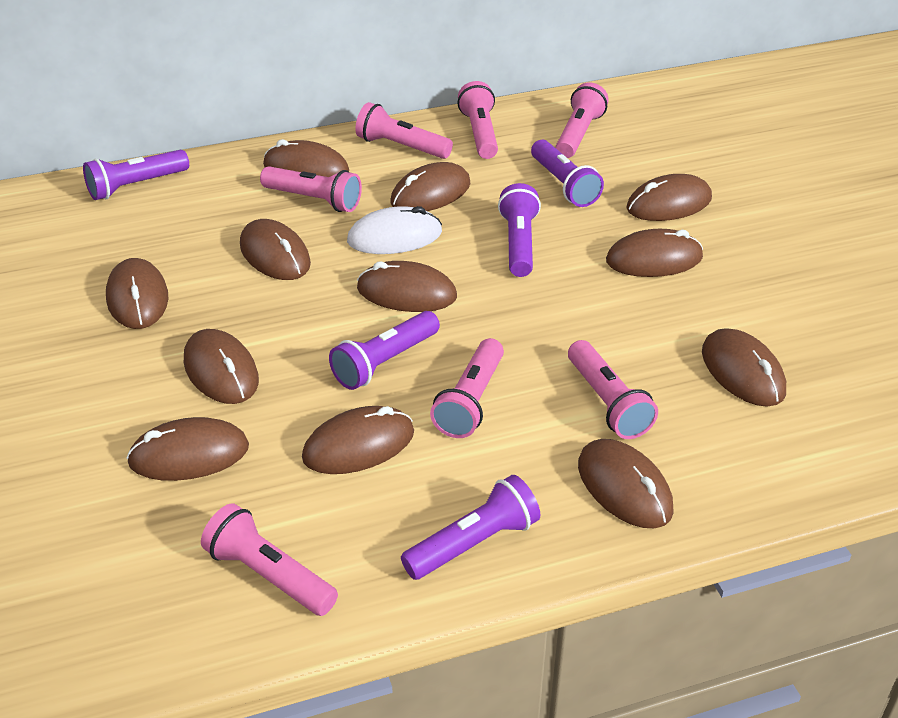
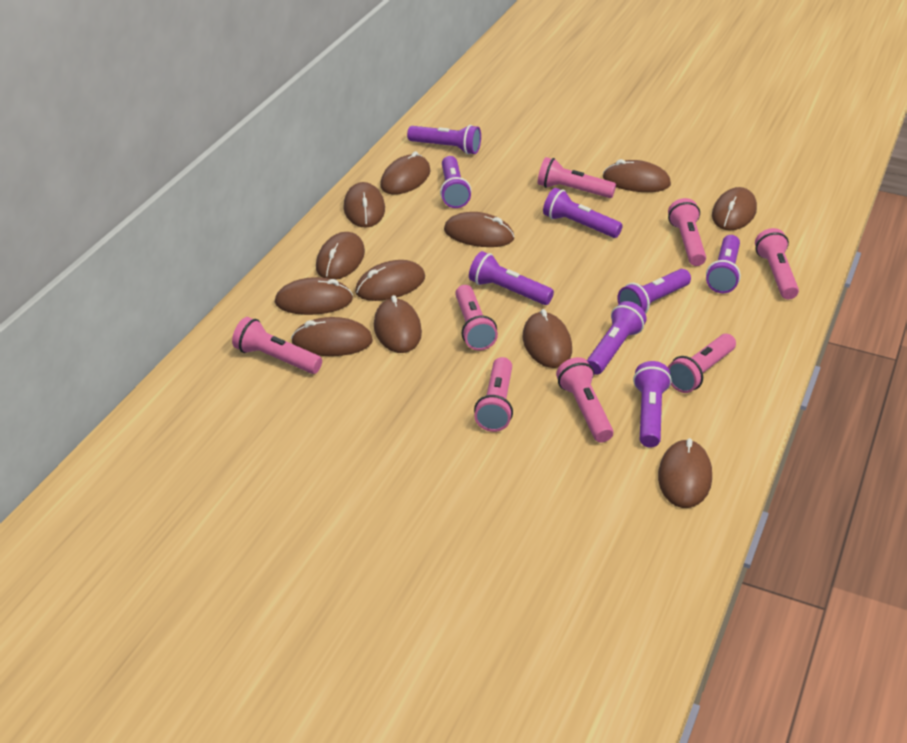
pink flashlight: 7 -> 8
purple flashlight: 5 -> 8
white mouse: 1 -> 0

